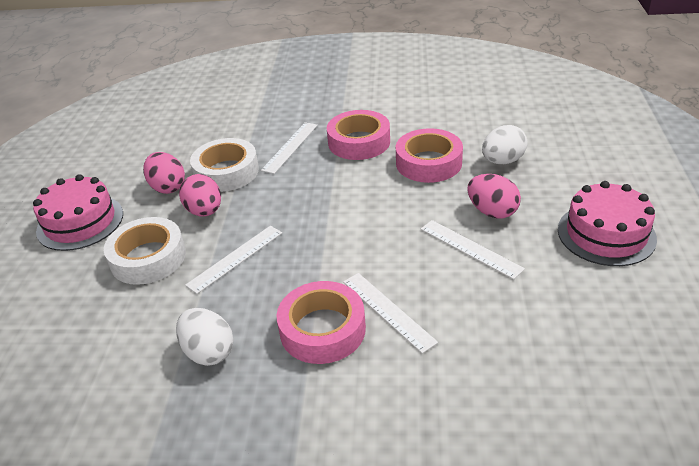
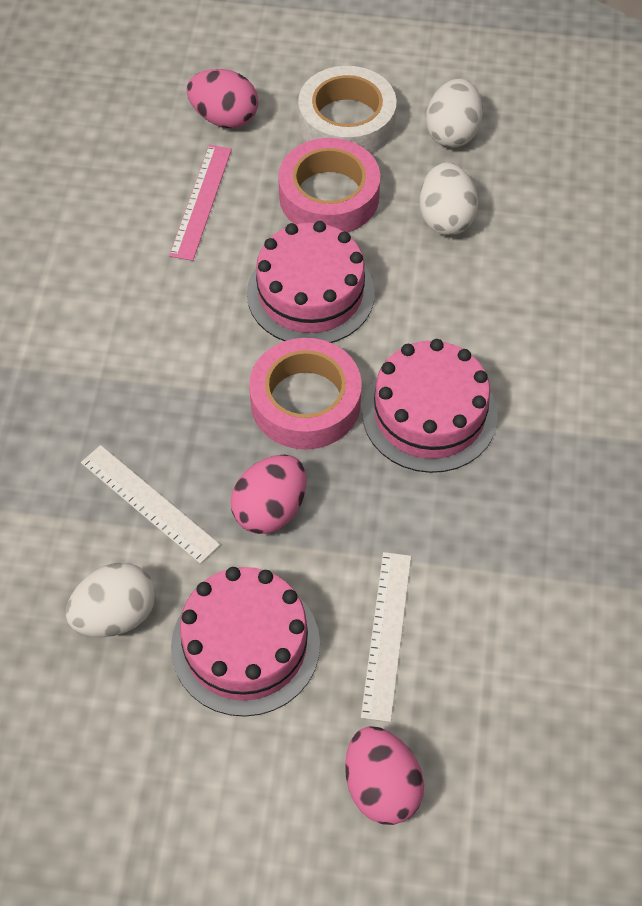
pink cake: 2 -> 3
pink ruler: 0 -> 1
pink tape: 3 -> 2
white egg: 2 -> 3
white ruler: 4 -> 2
white tape: 2 -> 1

